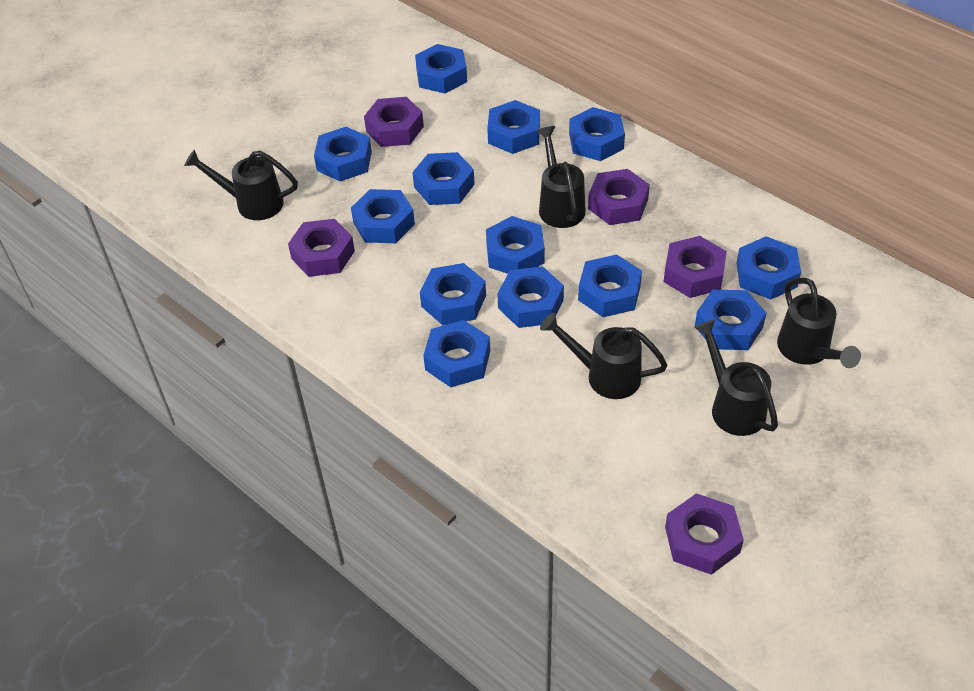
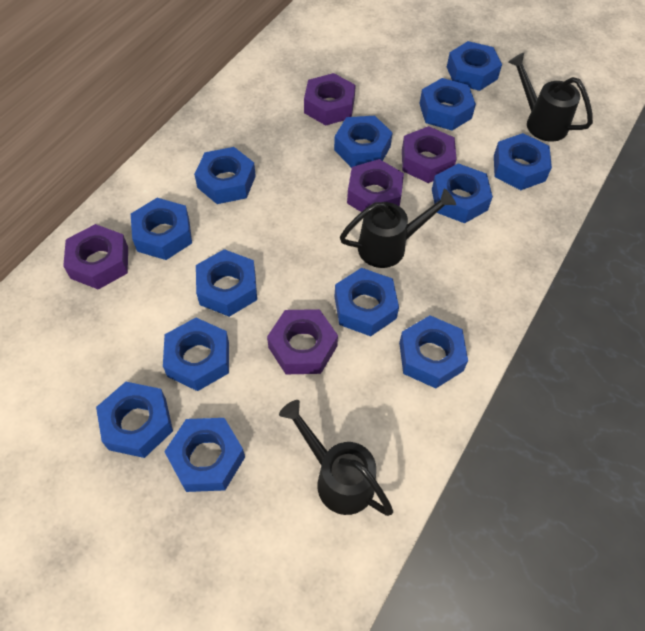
black watering can: 5 -> 3

